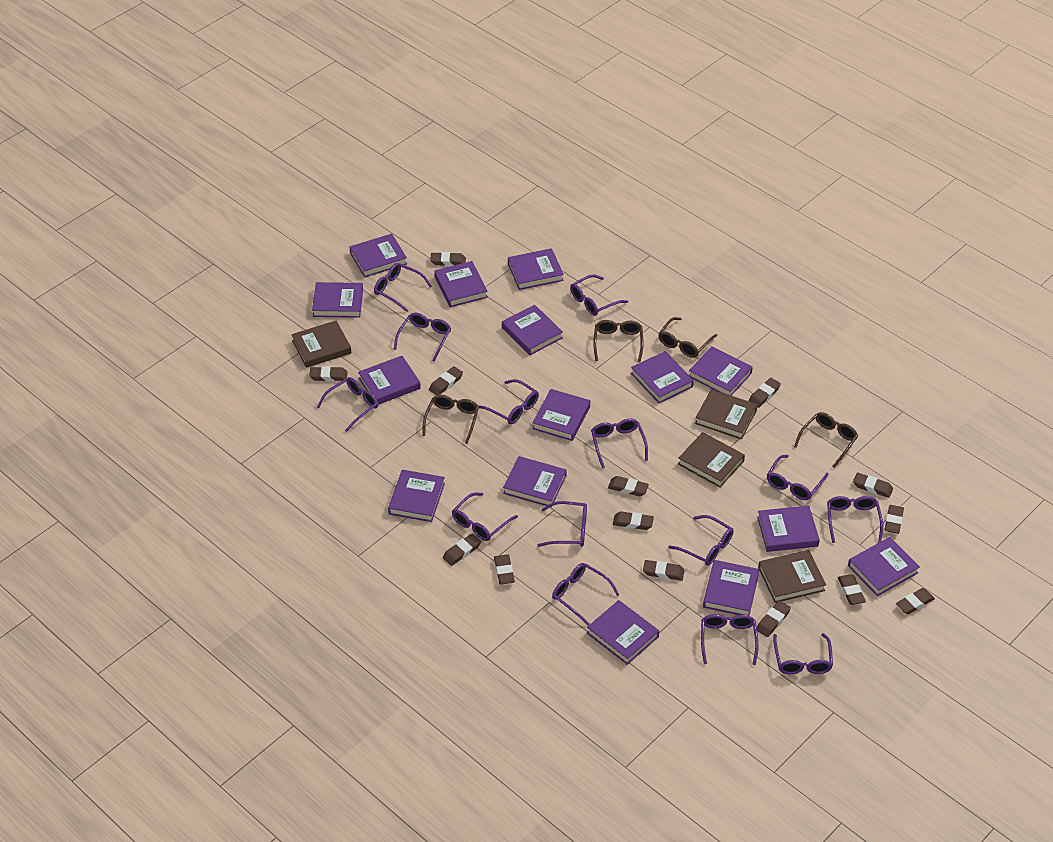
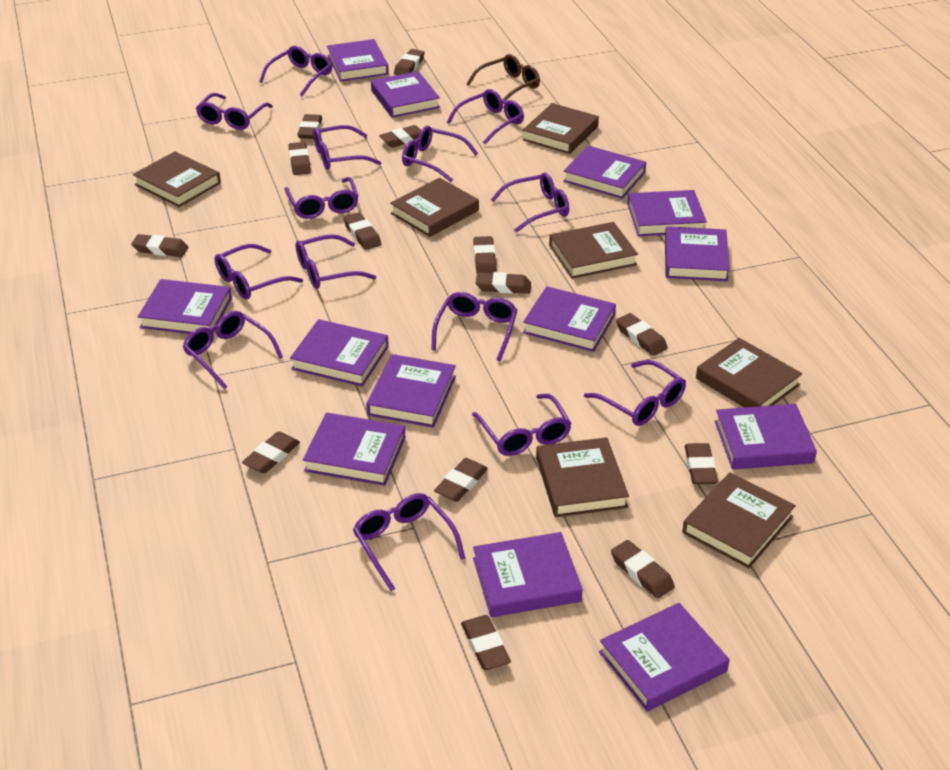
brown book: 4 -> 7
brown glasses: 4 -> 1
purple book: 15 -> 13

